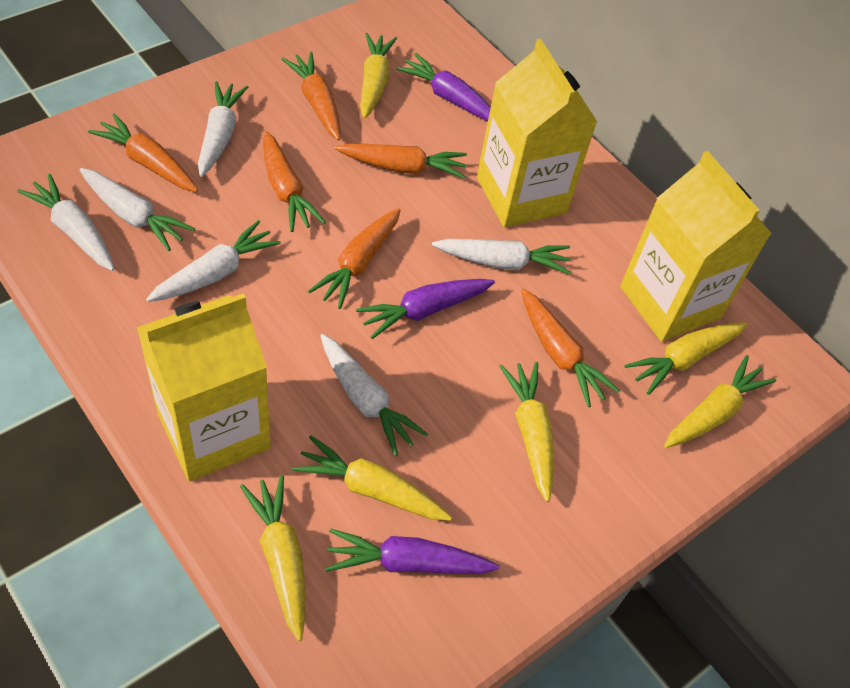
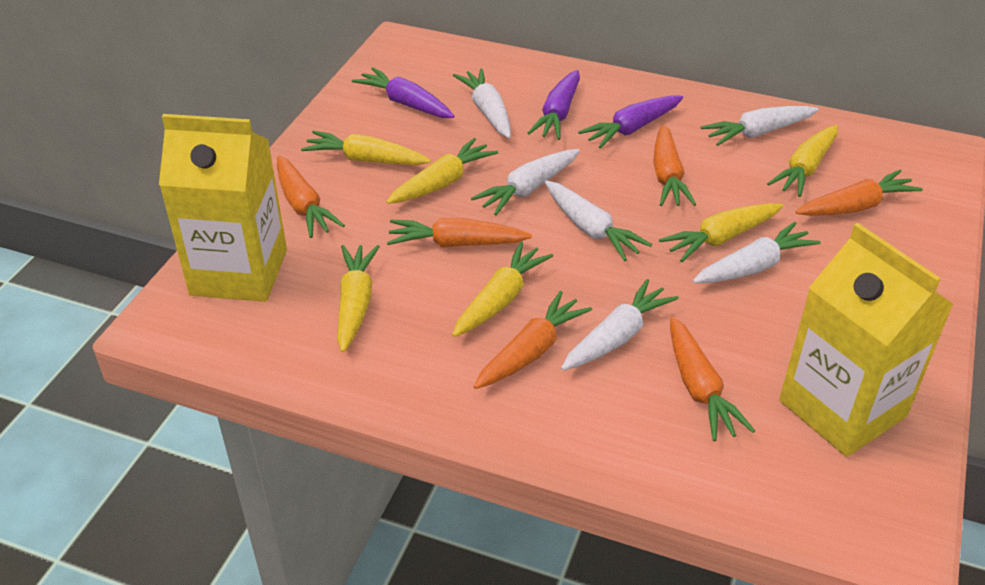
yellow carton: 3 -> 2

